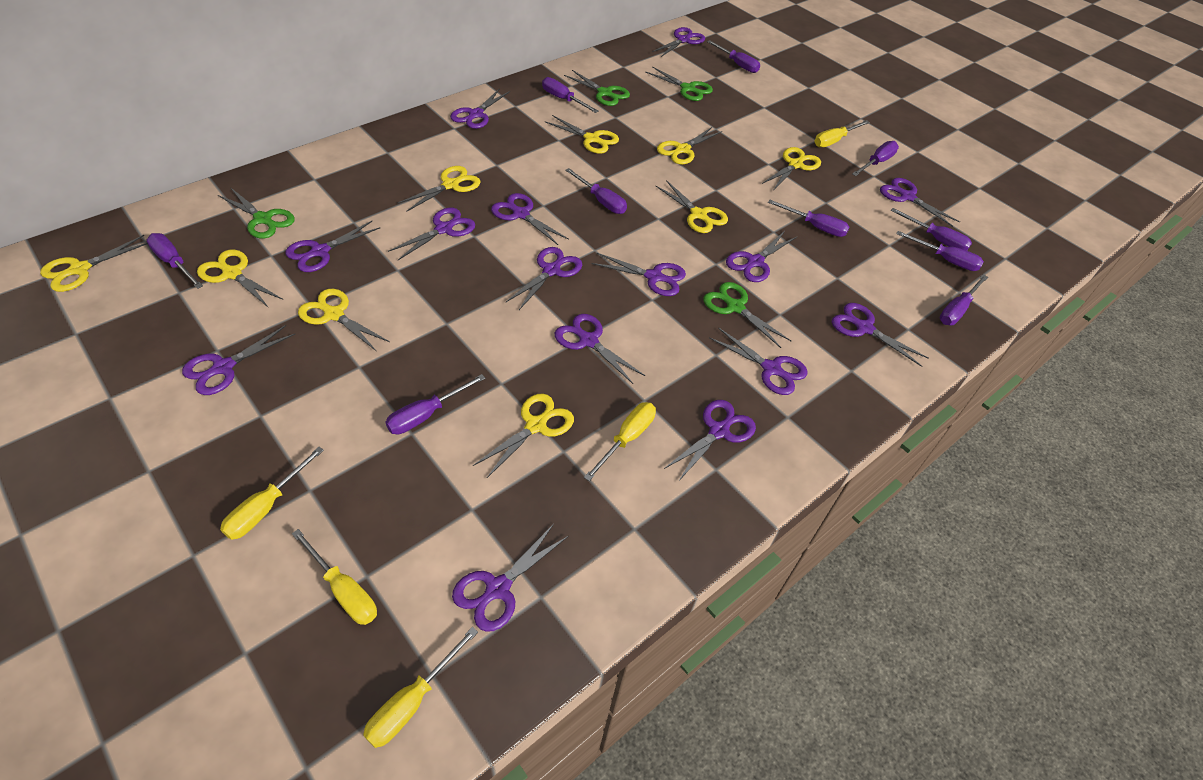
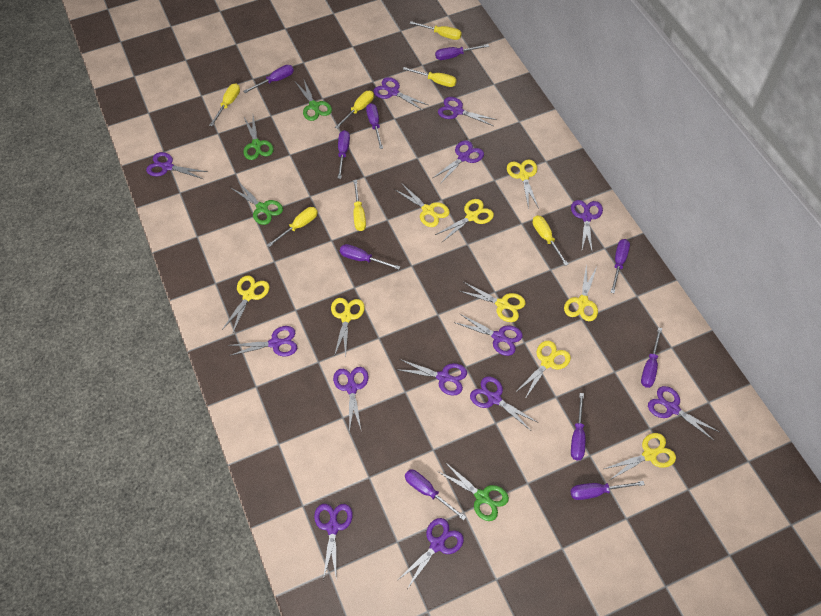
purple scissors: 15 -> 13
yellow screwdriver: 5 -> 7

